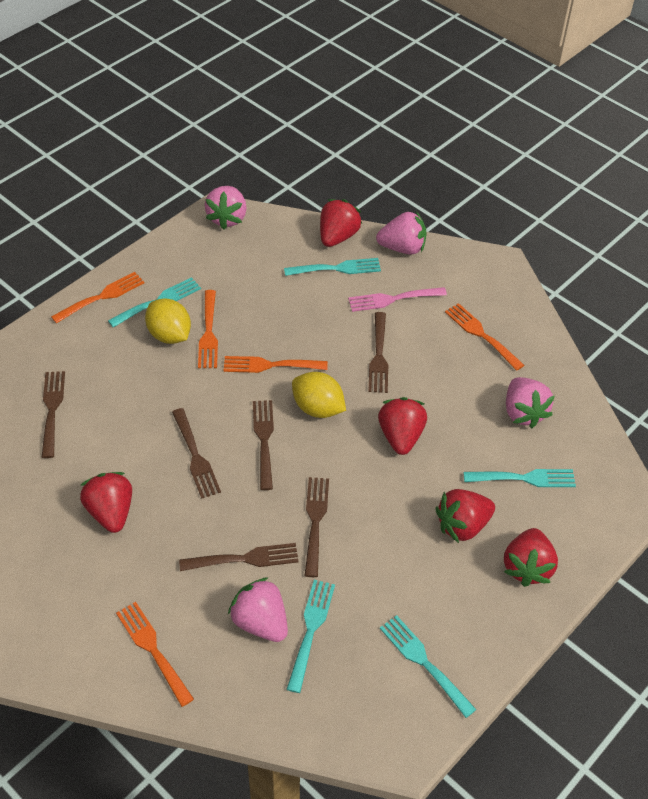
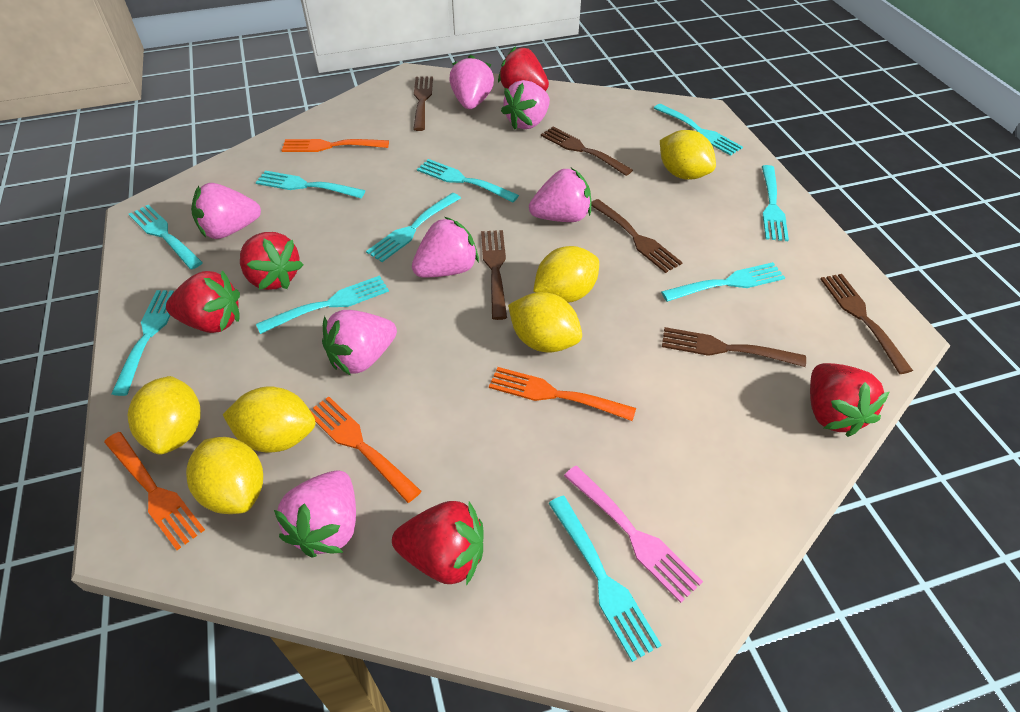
orange fork: 5 -> 4
pink strawberry: 4 -> 7
turquoise fork: 5 -> 10
yellow lemon: 2 -> 6

